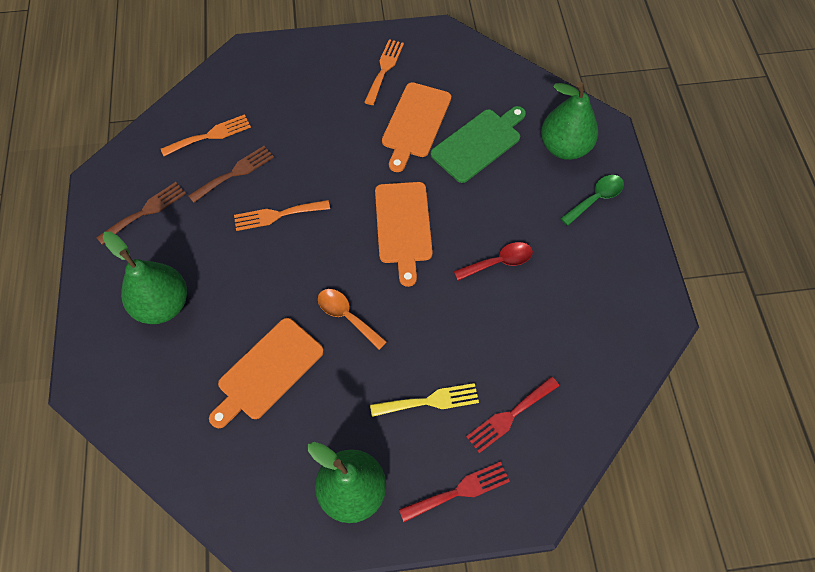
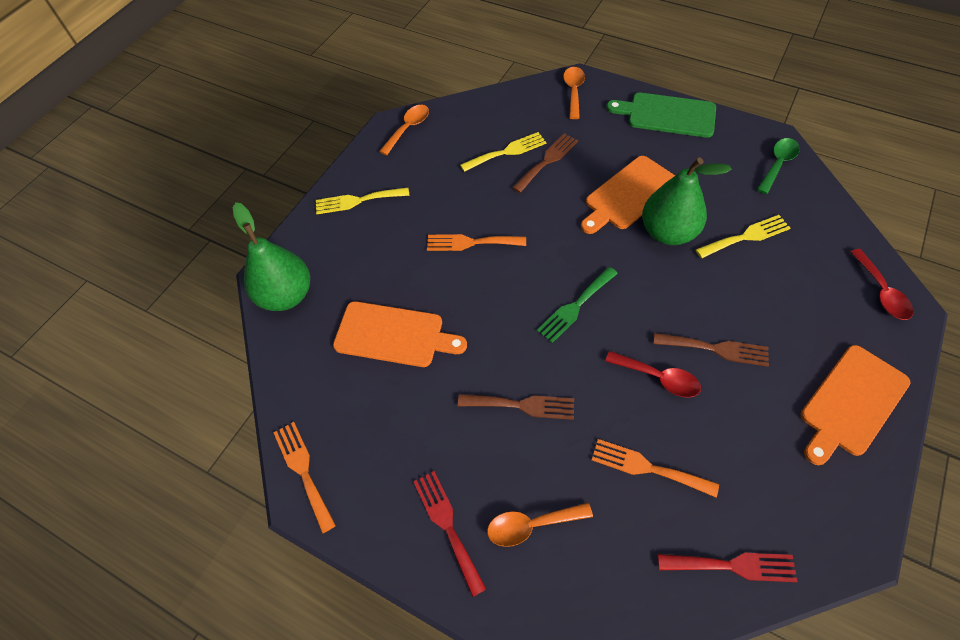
brown fork: 2 -> 3
green fork: 0 -> 1
green pear: 3 -> 2
orange spoon: 1 -> 3
red spoon: 1 -> 2
yellow fork: 1 -> 3

